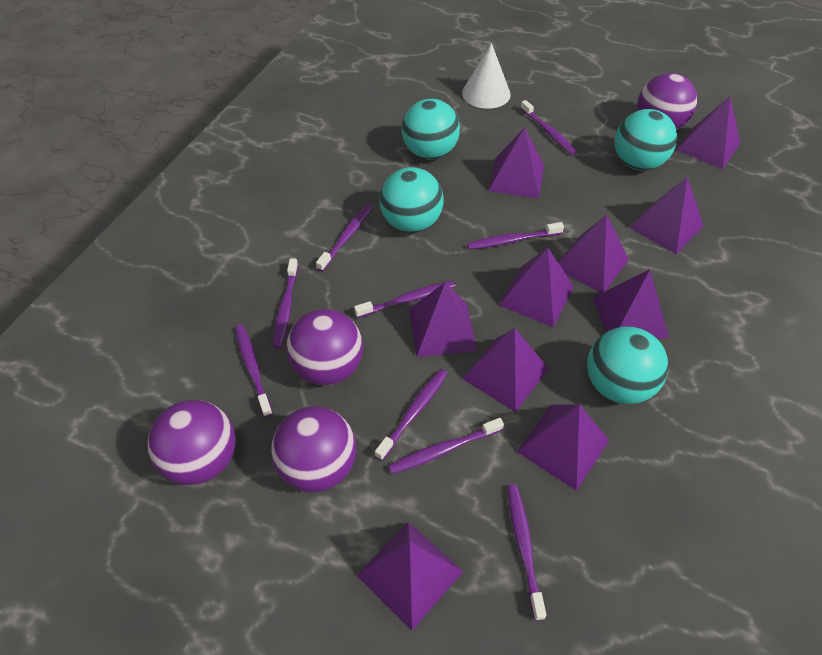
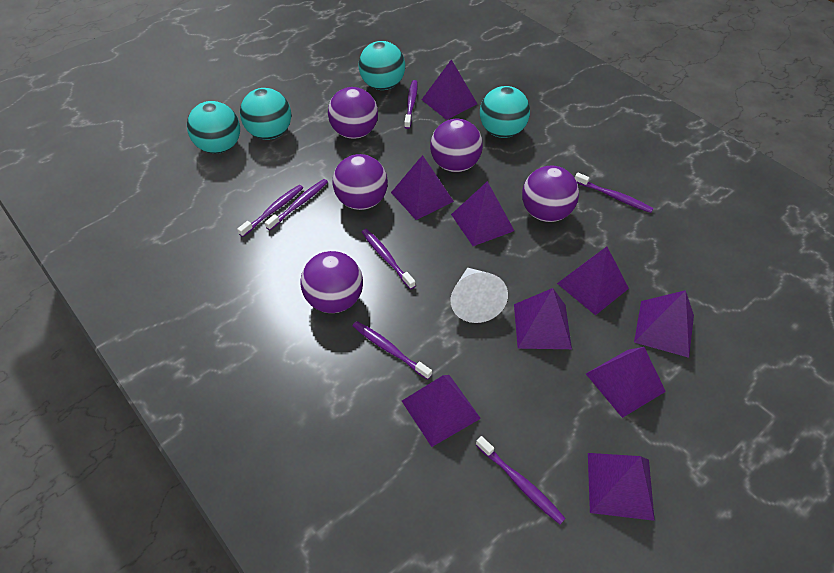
purple ball: 4 -> 5
purple pyramid: 10 -> 9
purple toothbrush: 9 -> 7

